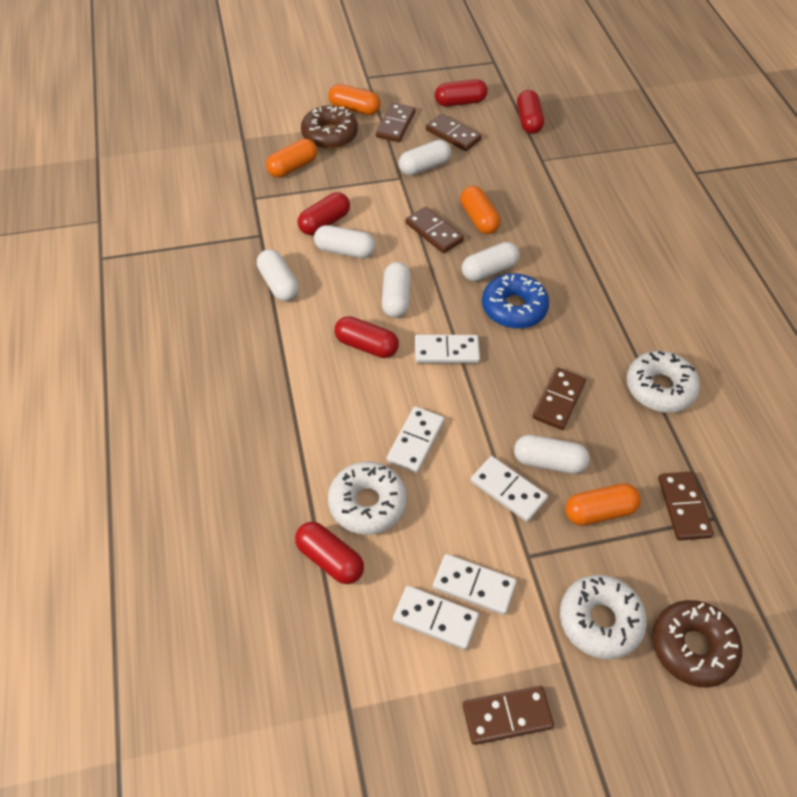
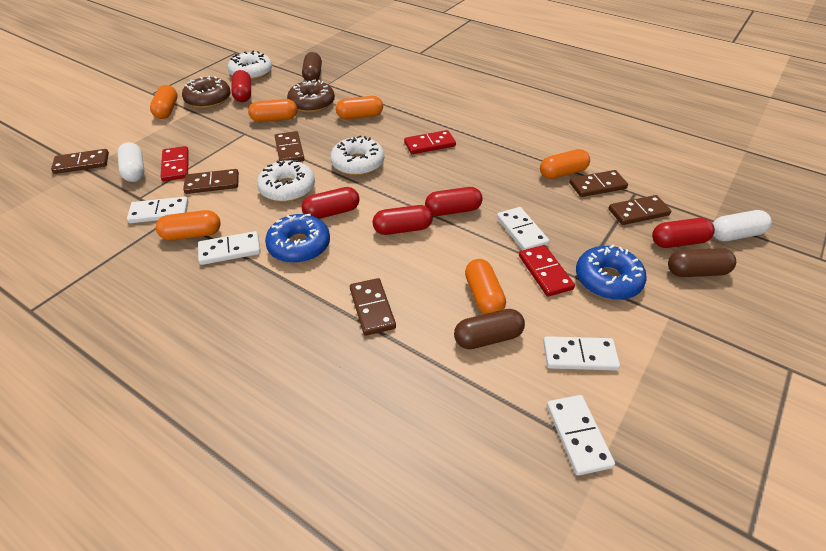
blue donut: 1 -> 2
brown capsule: 0 -> 3
orange capsule: 4 -> 6
red domino: 0 -> 3
white capsule: 6 -> 2

